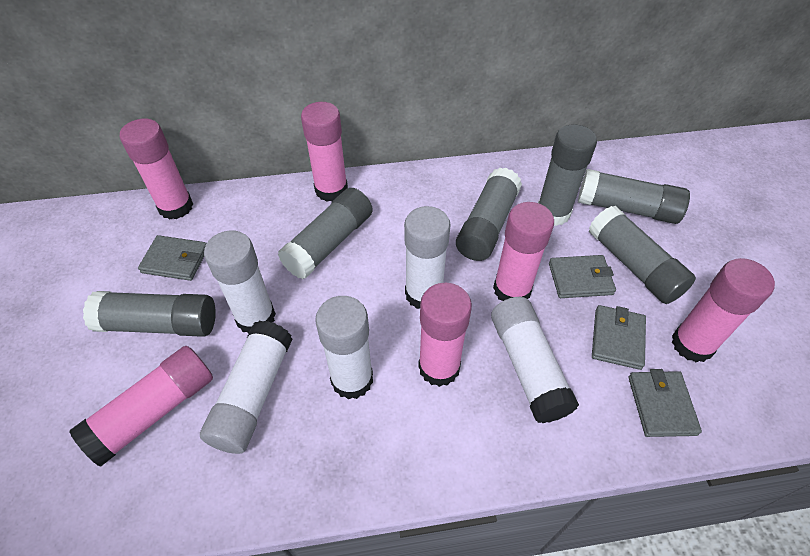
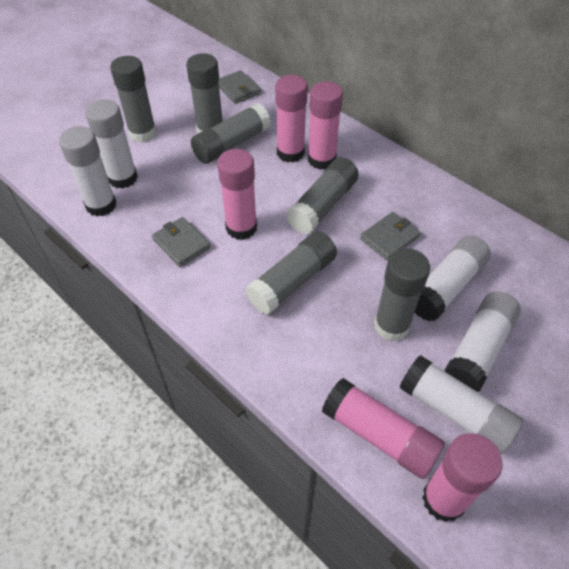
grey wallet: 4 -> 3
pink glue stick: 6 -> 5

